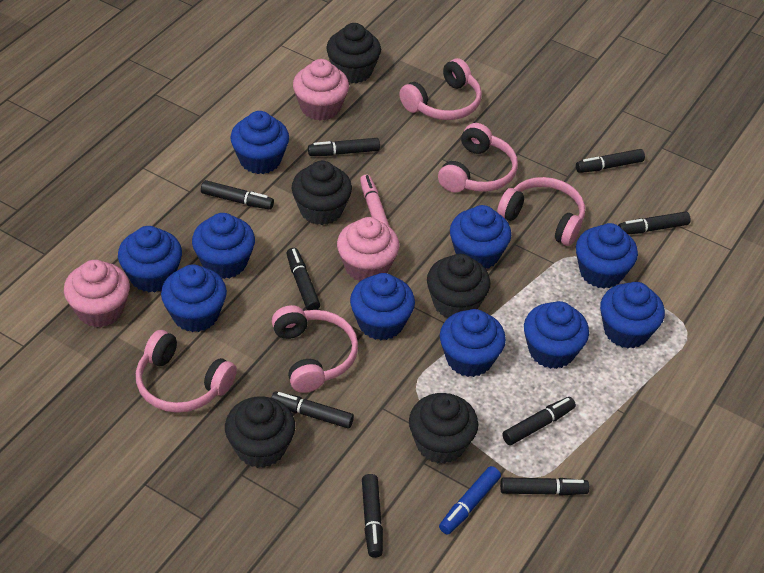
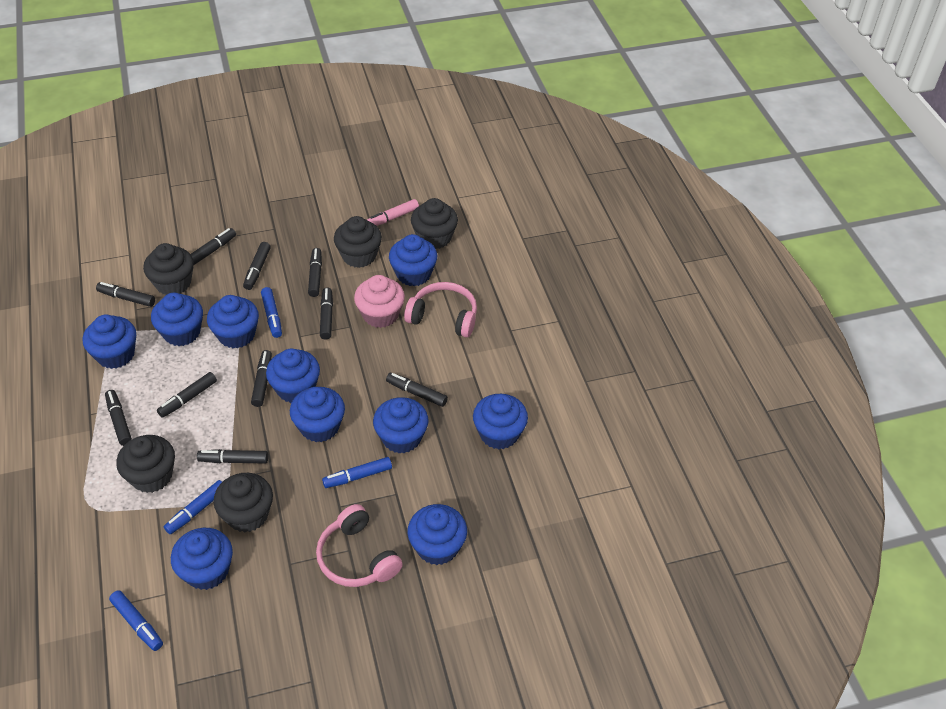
black marker: 9 -> 10
blue marker: 1 -> 4
pink cupcake: 3 -> 1
pink headphones: 5 -> 2

